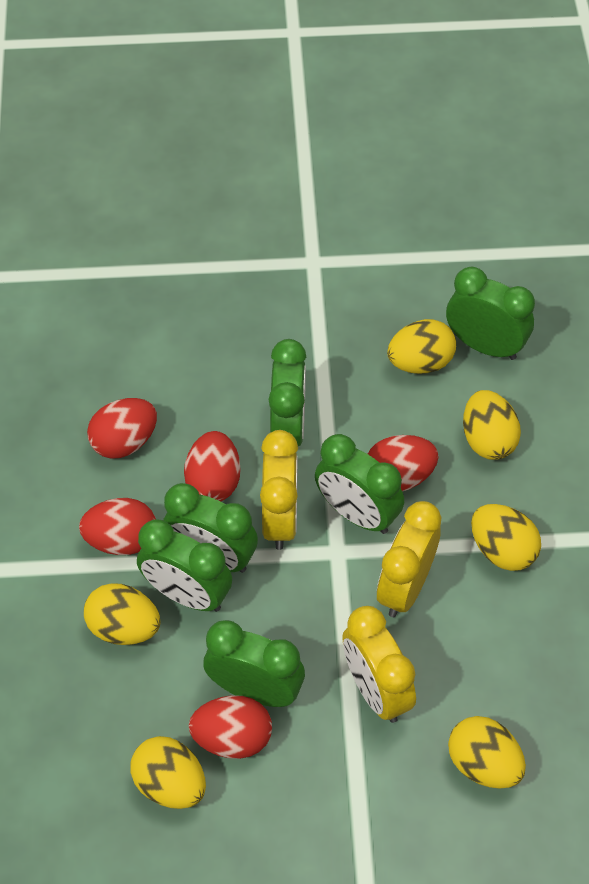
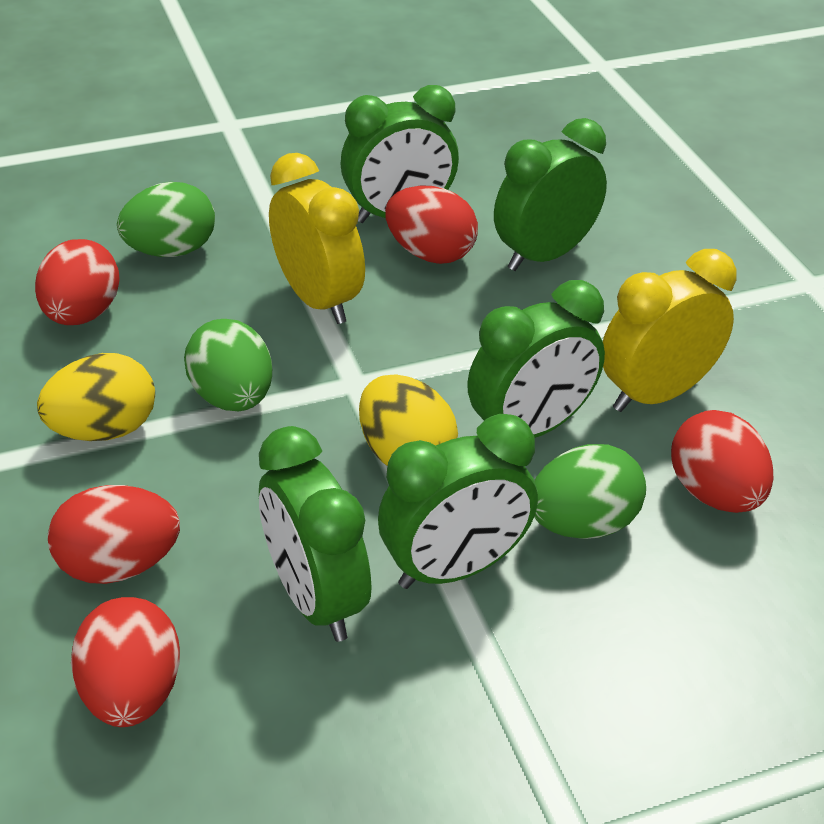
green clock: 6 -> 5
green egg: 0 -> 3
yellow clock: 3 -> 2
yellow egg: 6 -> 2

